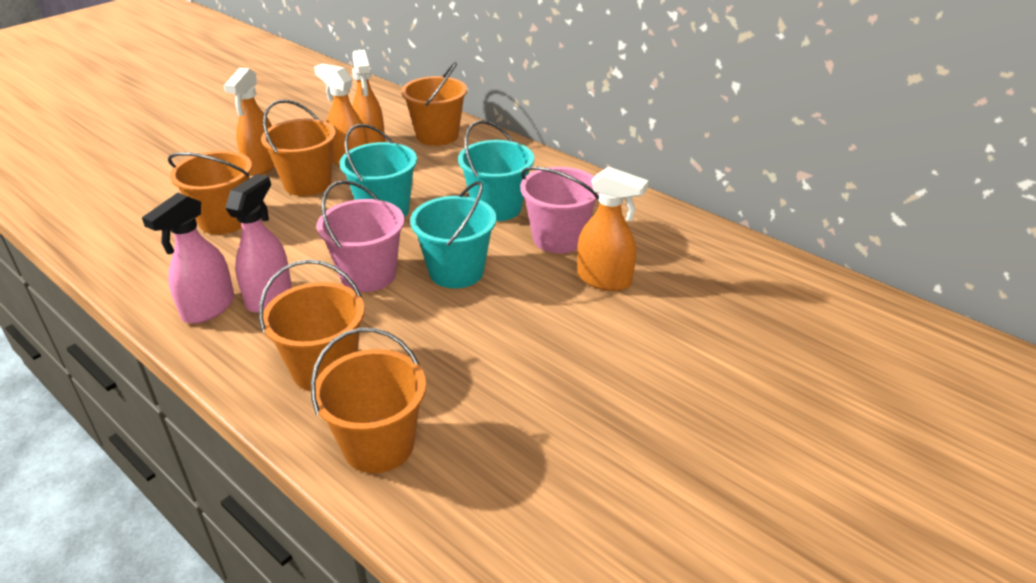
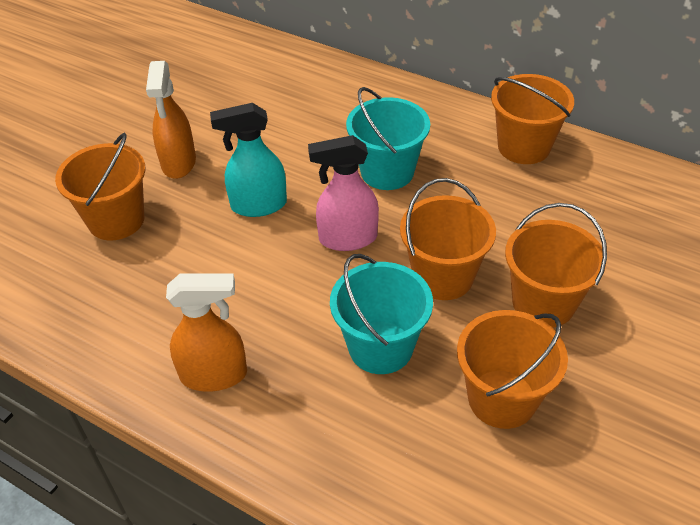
orange spray bottle: 4 -> 2
pink bucket: 2 -> 0
pink spray bottle: 2 -> 1
turquoise bucket: 3 -> 2
turquoise spray bottle: 0 -> 1

